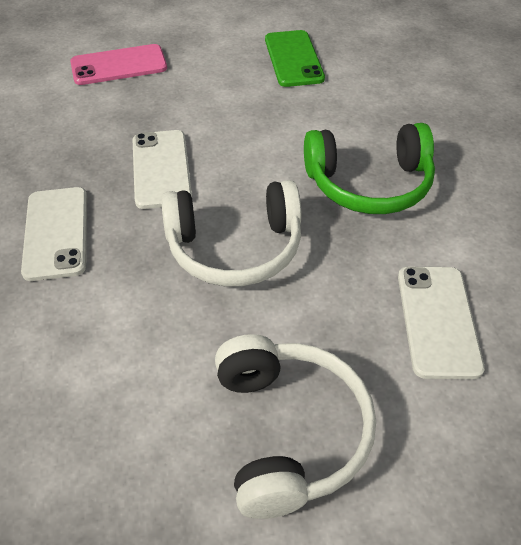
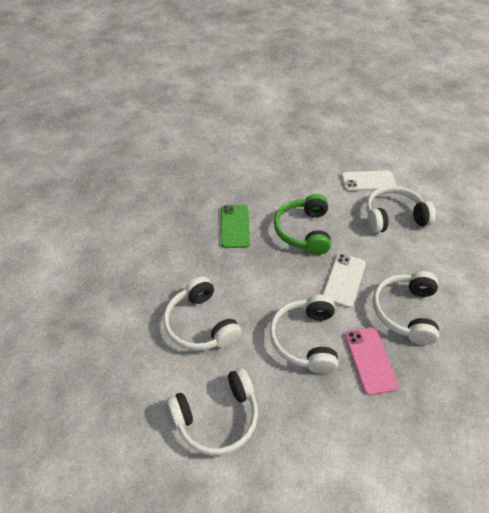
white headphones: 2 -> 5
white phone: 3 -> 2

